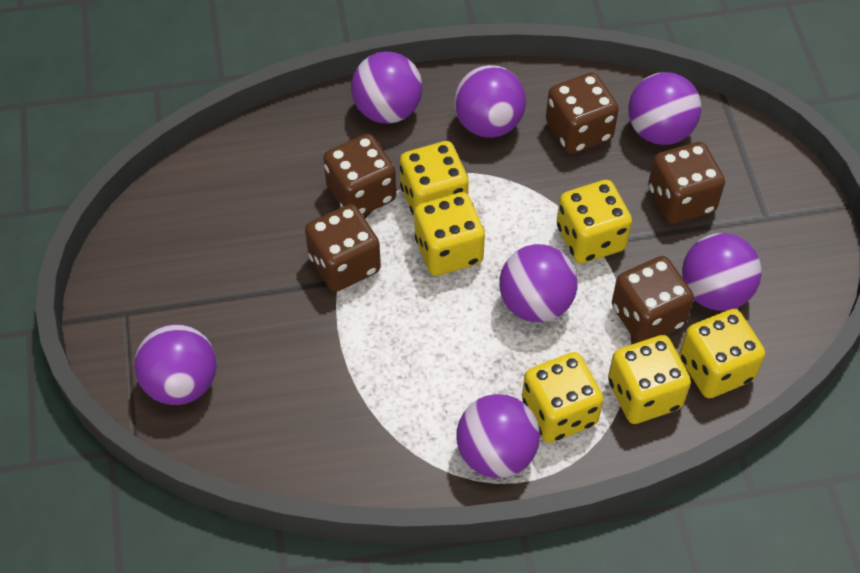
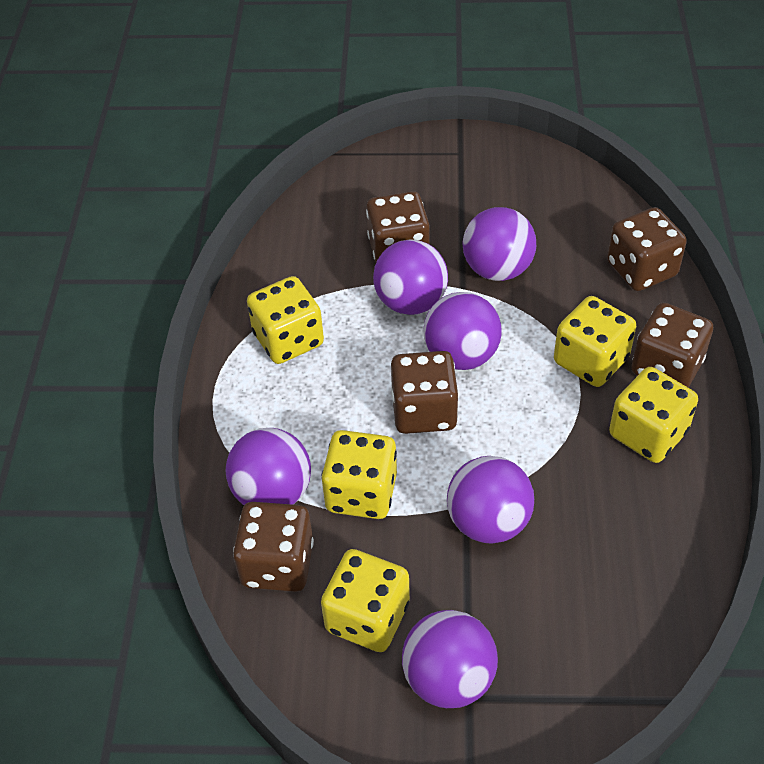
purple ball: 7 -> 6
yellow dice: 6 -> 5

